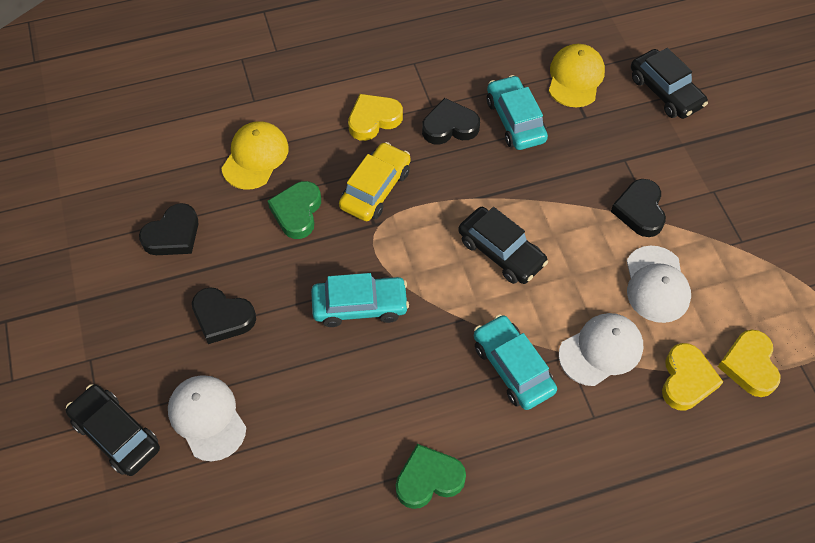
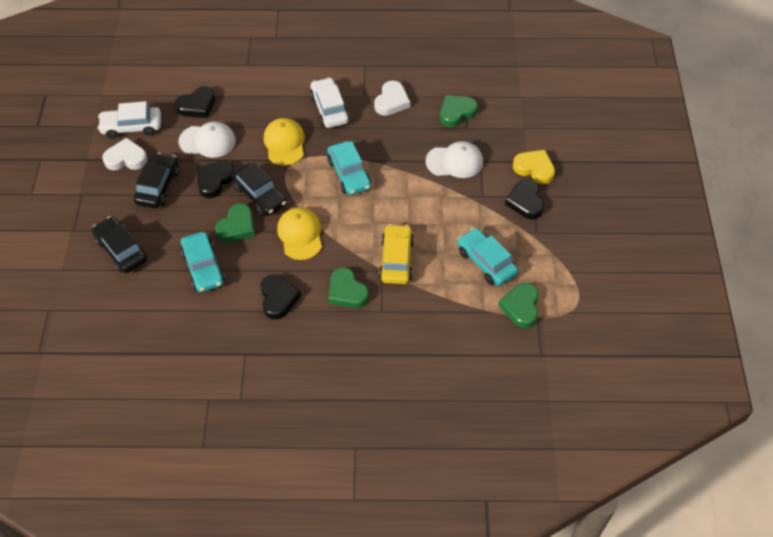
green heart: 2 -> 4
white cap: 3 -> 2
white car: 0 -> 2
white heart: 0 -> 2
yellow heart: 3 -> 1

